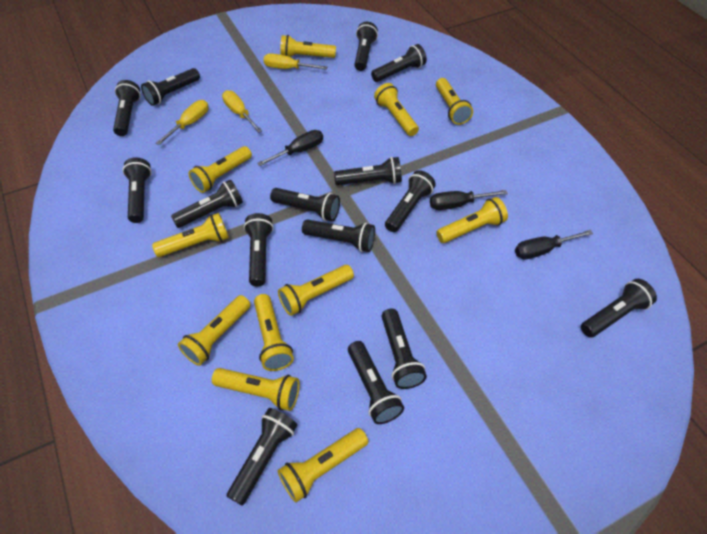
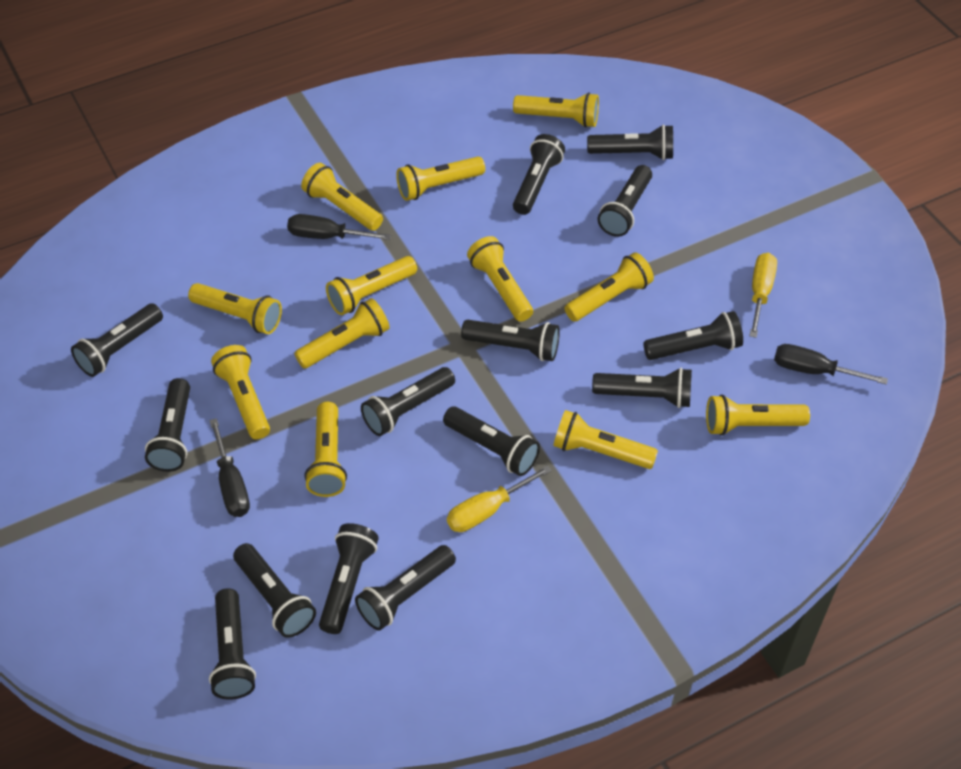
black flashlight: 15 -> 14
yellow flashlight: 11 -> 12
yellow screwdriver: 3 -> 2

